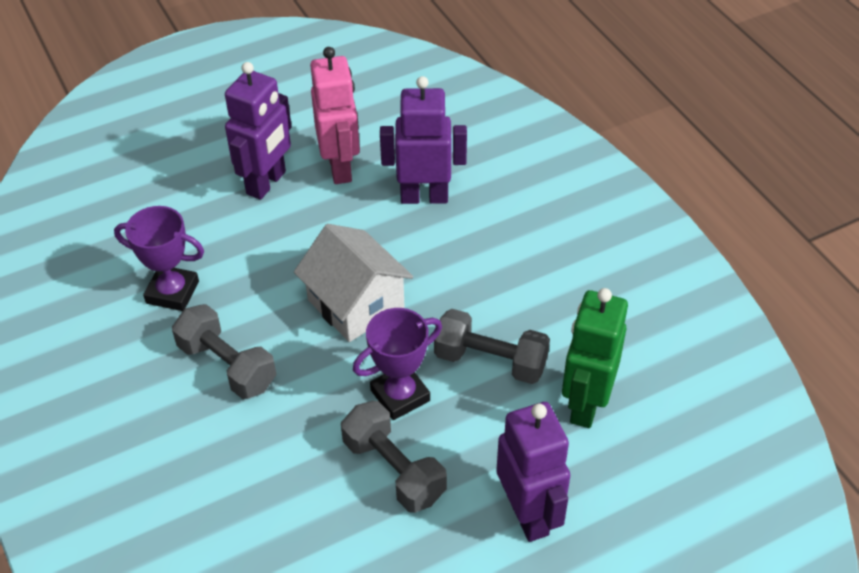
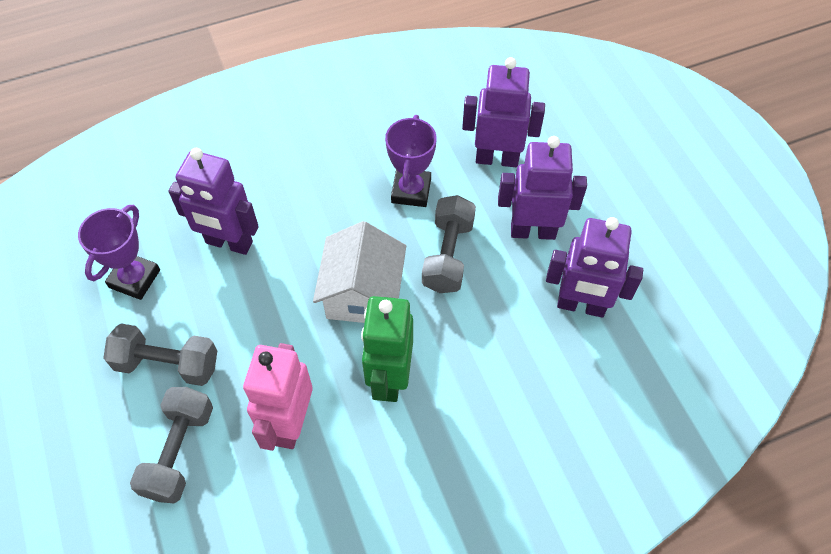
purple robot: 3 -> 4

